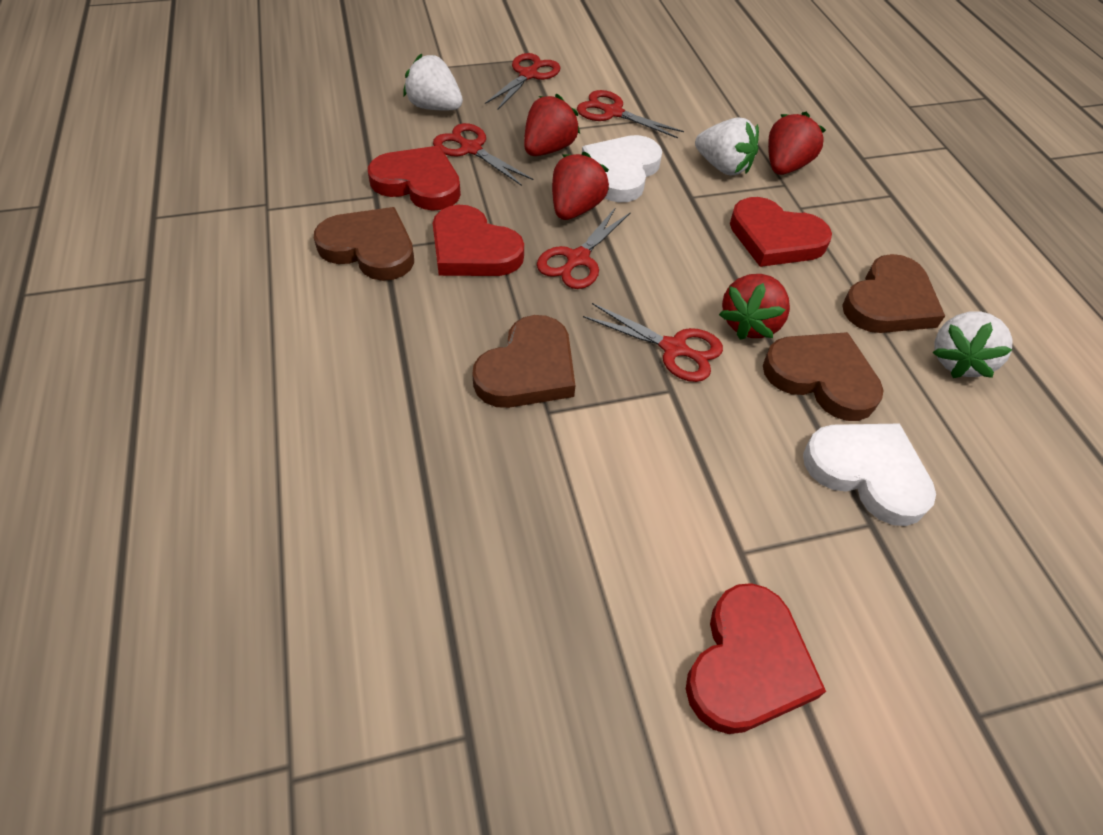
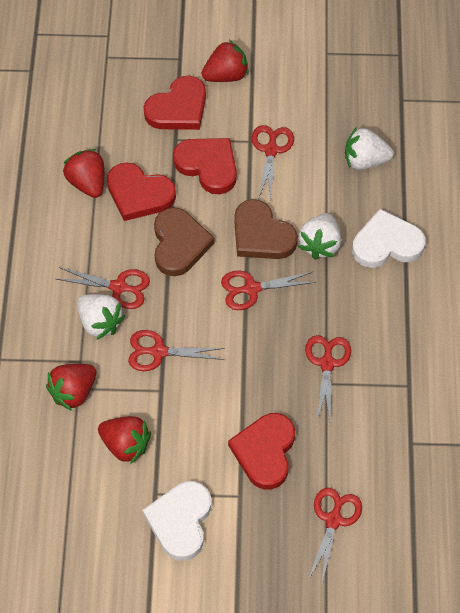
brown heart: 4 -> 2
red scissors: 5 -> 6

